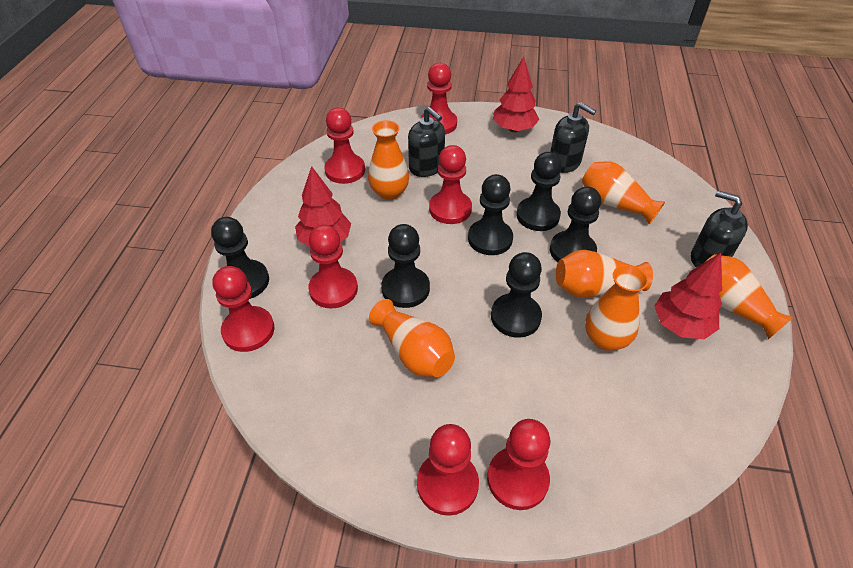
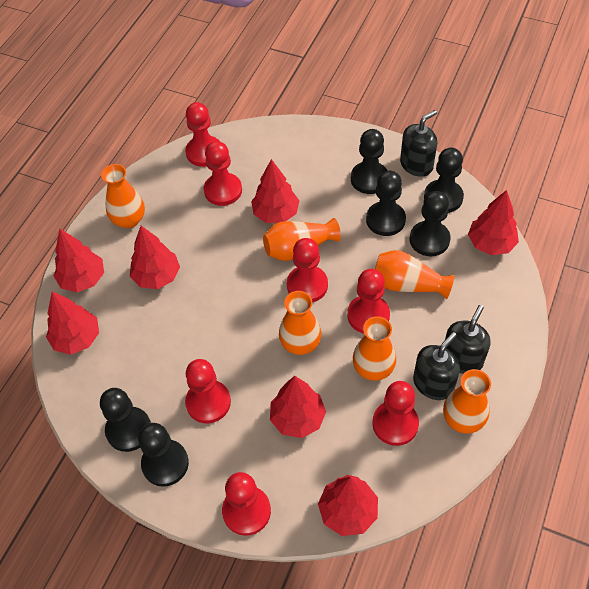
red tree: 3 -> 7

